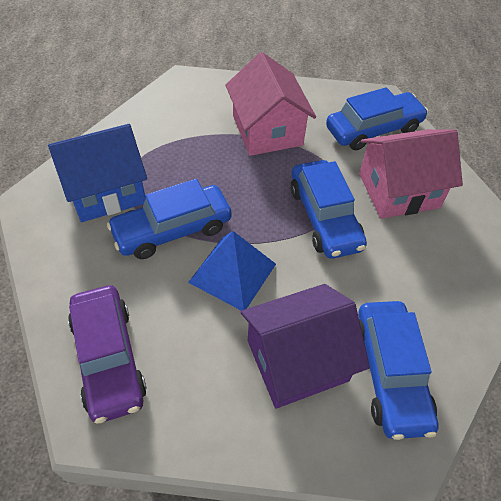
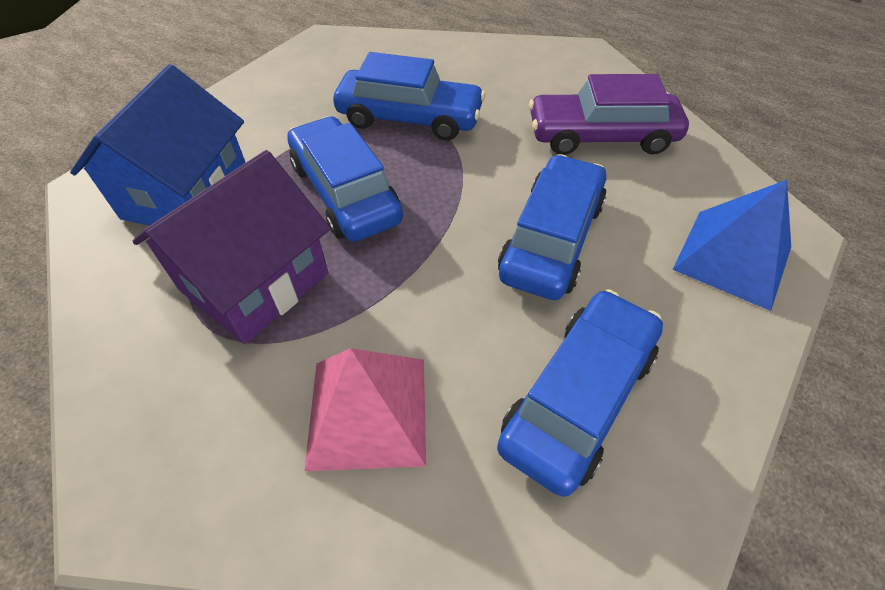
pink house: 2 -> 0
pink pyramid: 0 -> 1

